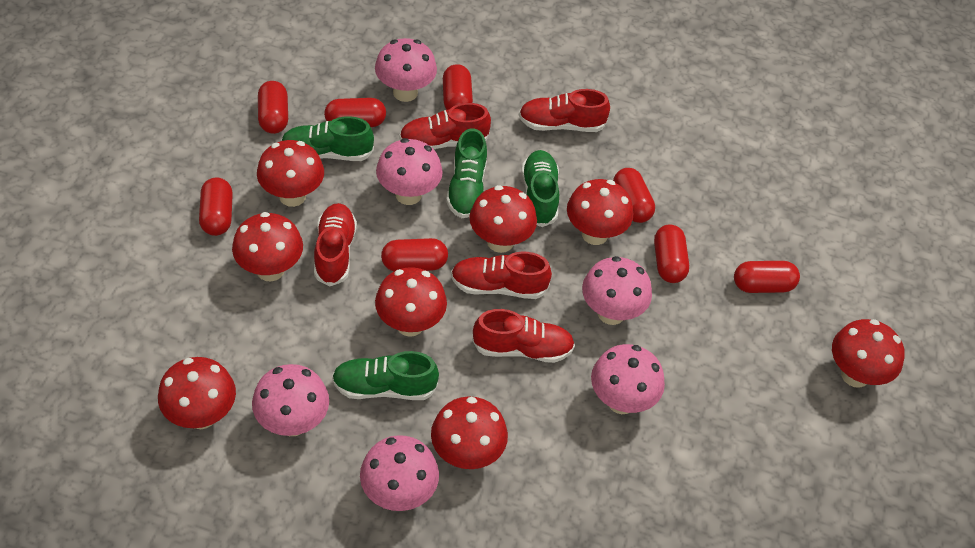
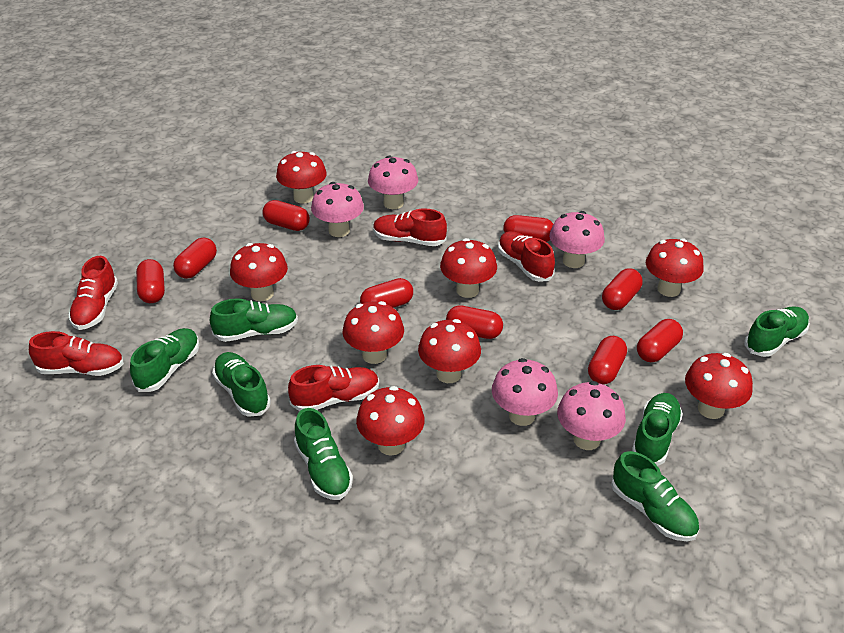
green shoe: 4 -> 7
pink mushroom: 6 -> 5
red capsule: 8 -> 9

